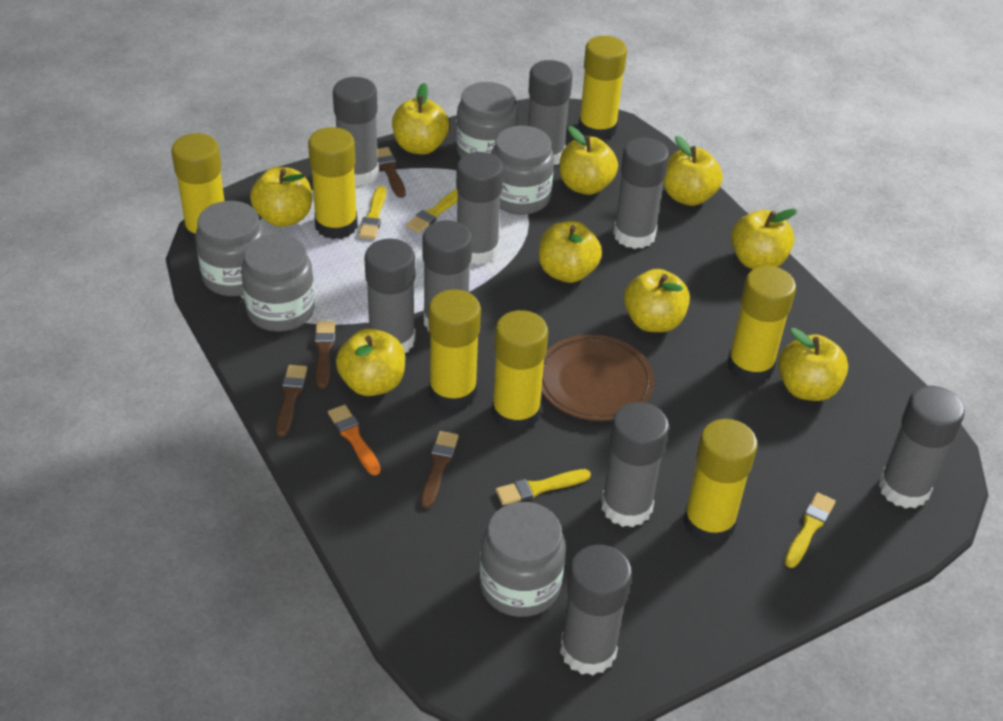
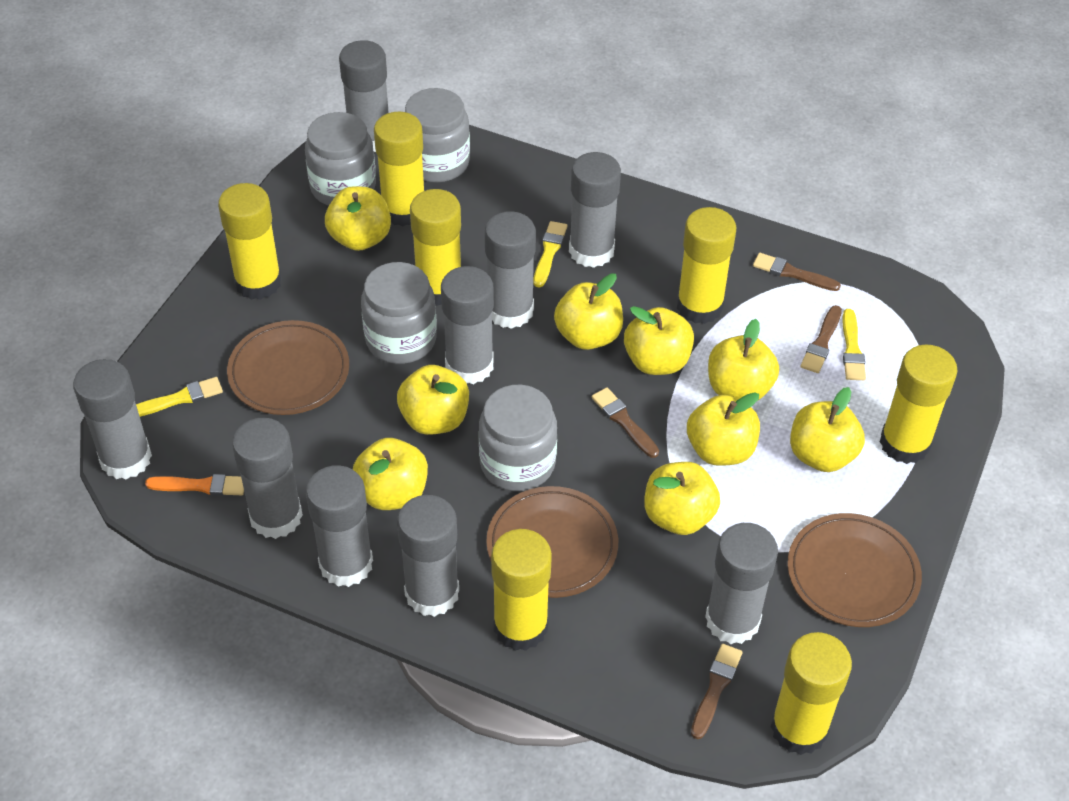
brown plate: 1 -> 3
grey jar: 5 -> 4
yellow brush: 4 -> 3

